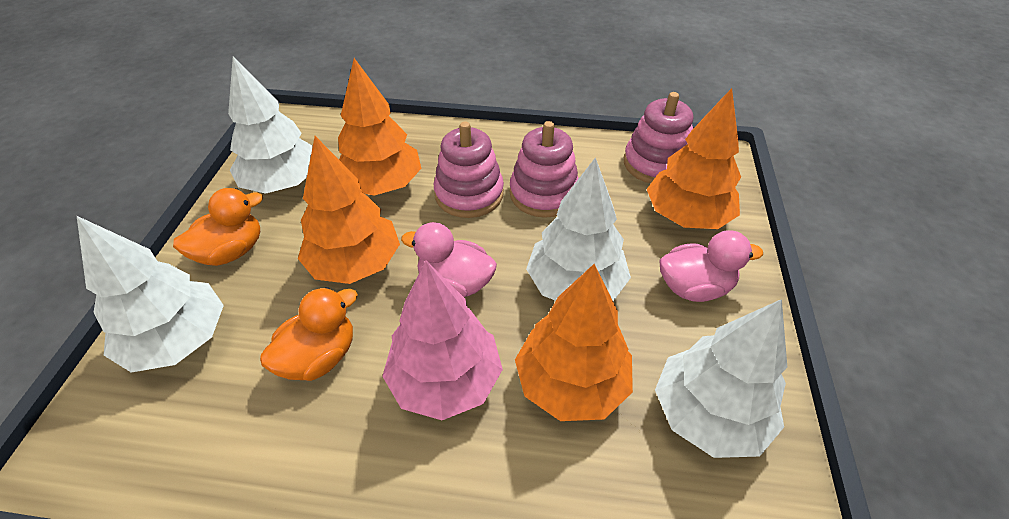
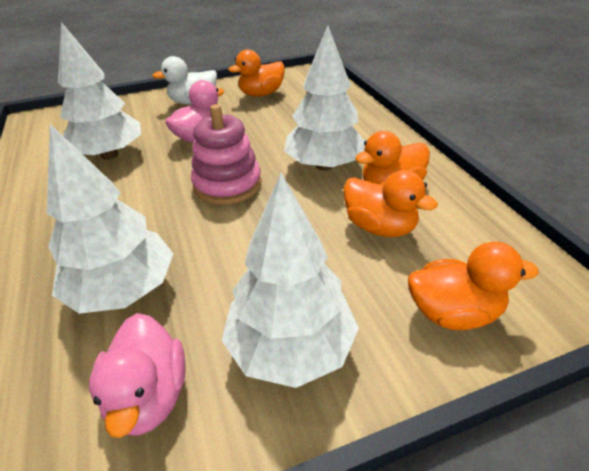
orange duck: 2 -> 4
orange tree: 4 -> 0
pink stacking toy: 3 -> 1
pink tree: 1 -> 0
white duck: 0 -> 1

